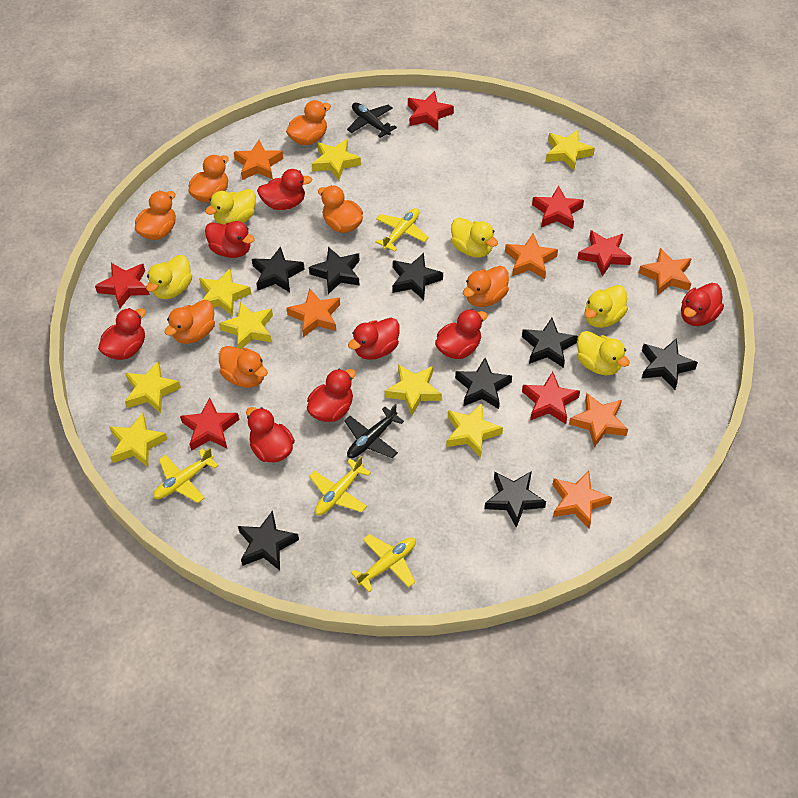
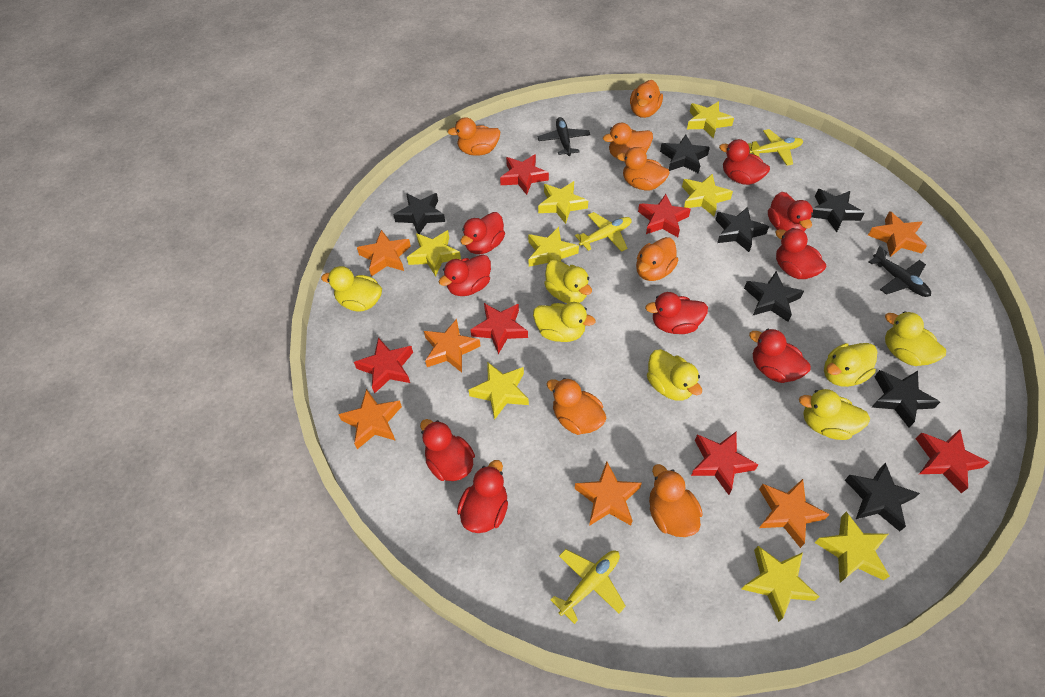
black star: 8 -> 7
red duck: 8 -> 9
yellow duck: 5 -> 7
yellow plane: 4 -> 3

